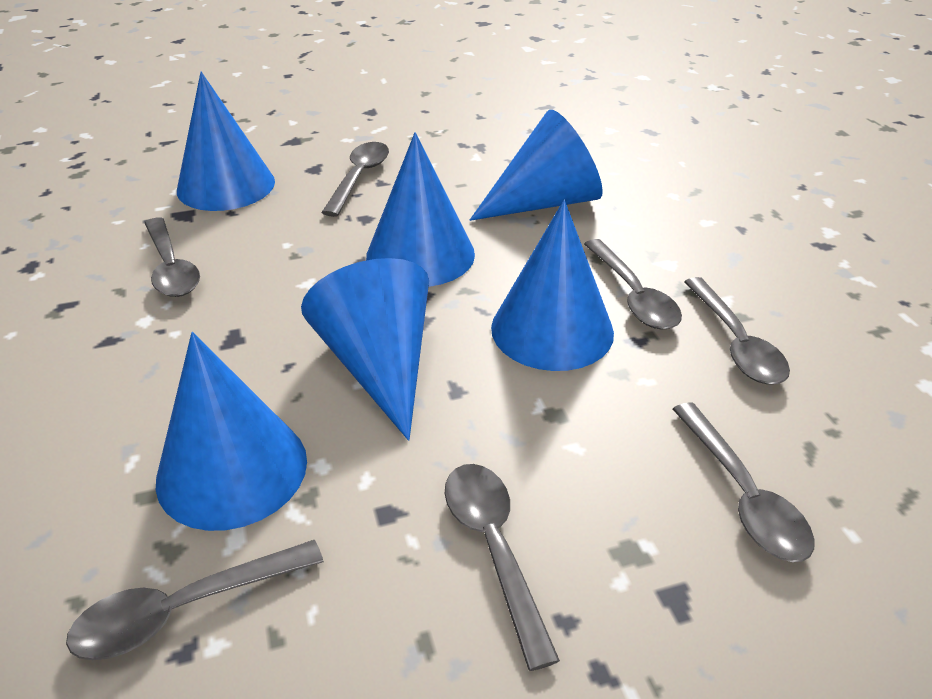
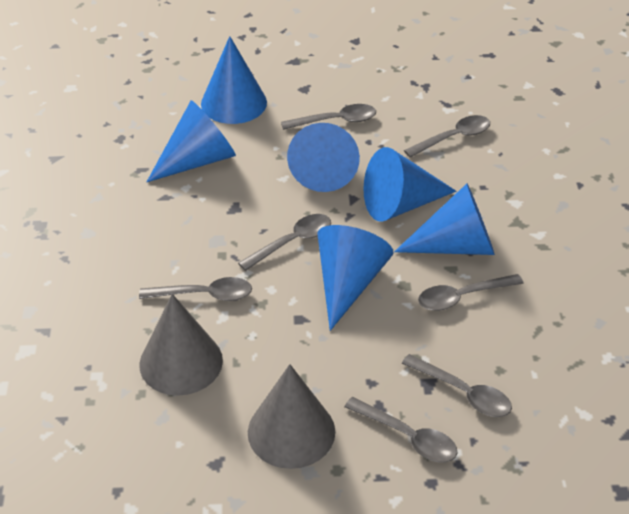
grey cone: 0 -> 2

